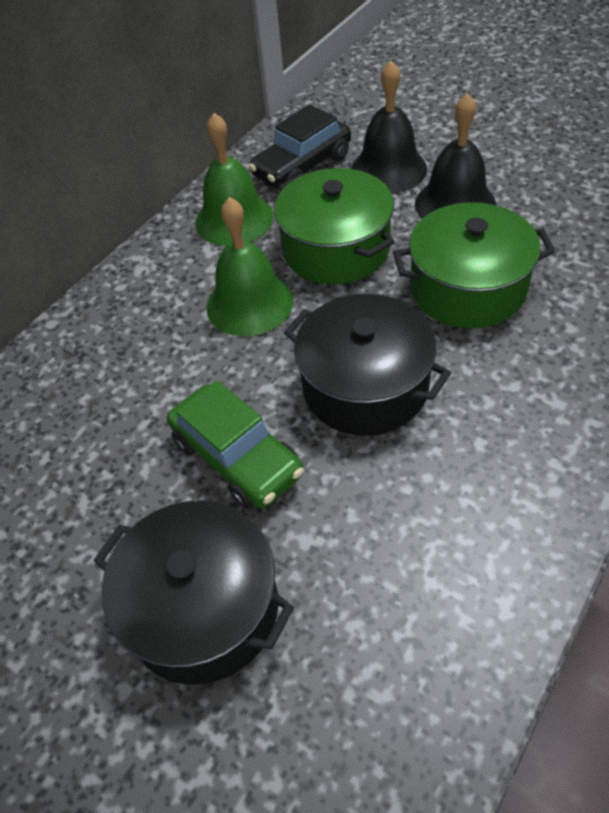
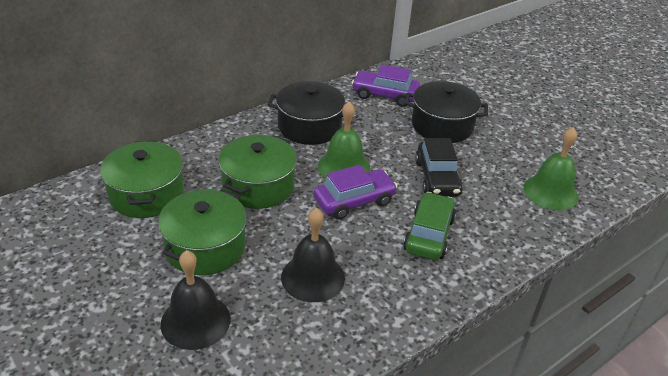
green pot: 2 -> 3
purple car: 0 -> 2

